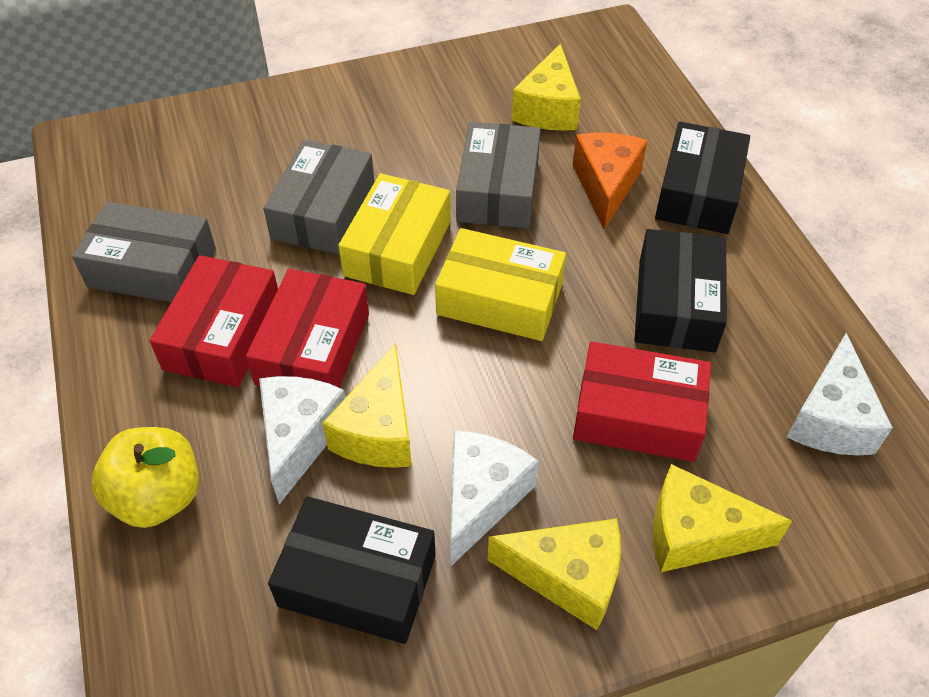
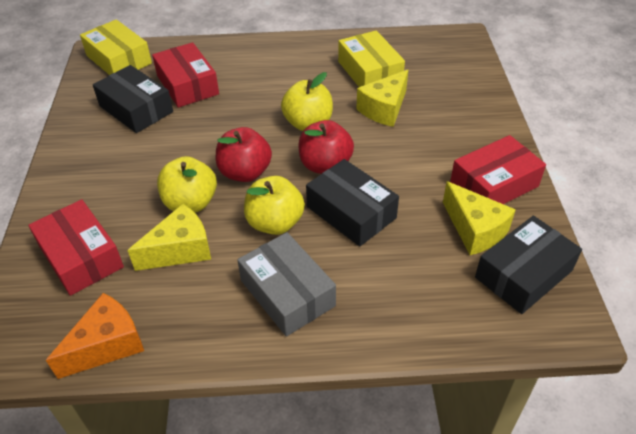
grey box: 3 -> 1
red apple: 0 -> 2
white cheese: 3 -> 0
yellow apple: 1 -> 3
yellow cheese: 4 -> 3

